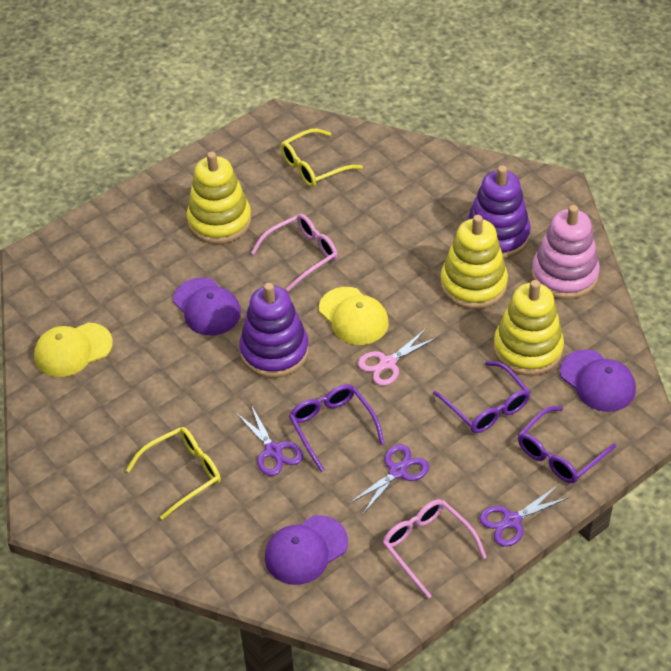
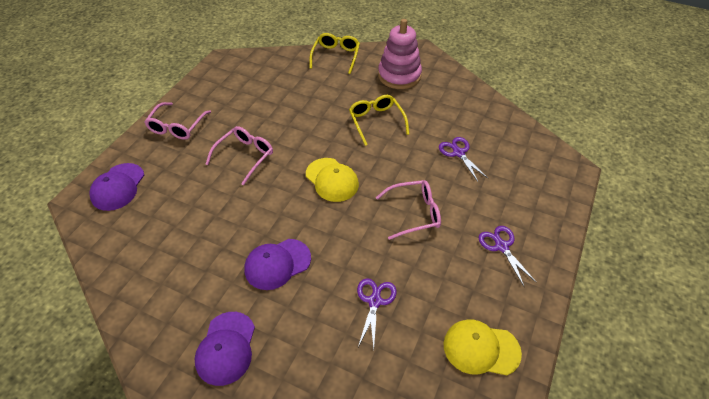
pink glasses: 2 -> 3
pink scissors: 1 -> 0
purple glasses: 3 -> 0
purple stacking toy: 2 -> 0
yellow stacking toy: 3 -> 0

